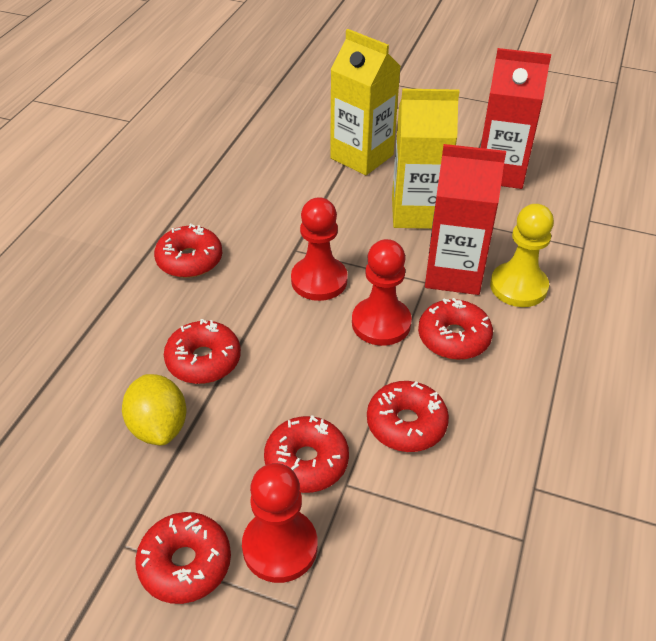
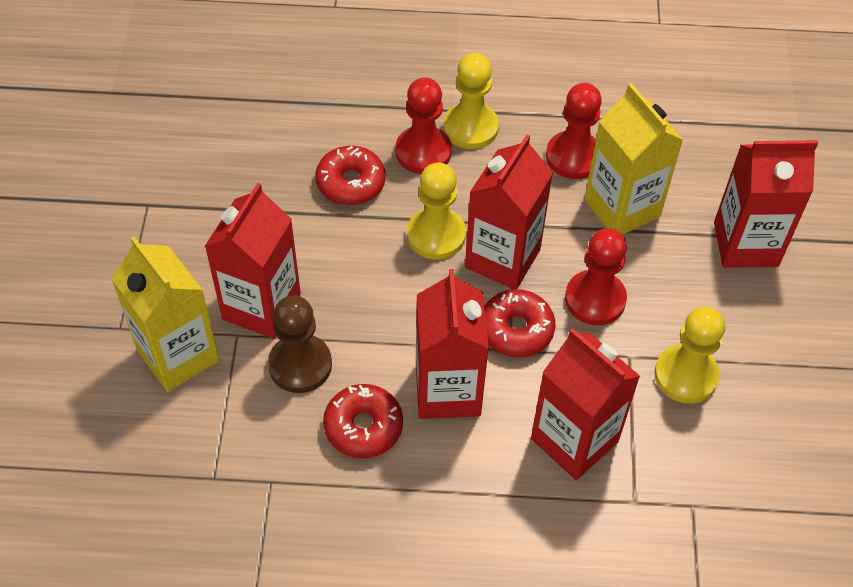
brown pawn: 0 -> 1
red carton: 2 -> 5
red donut: 6 -> 3
yellow lemon: 1 -> 0
yellow pawn: 1 -> 3

